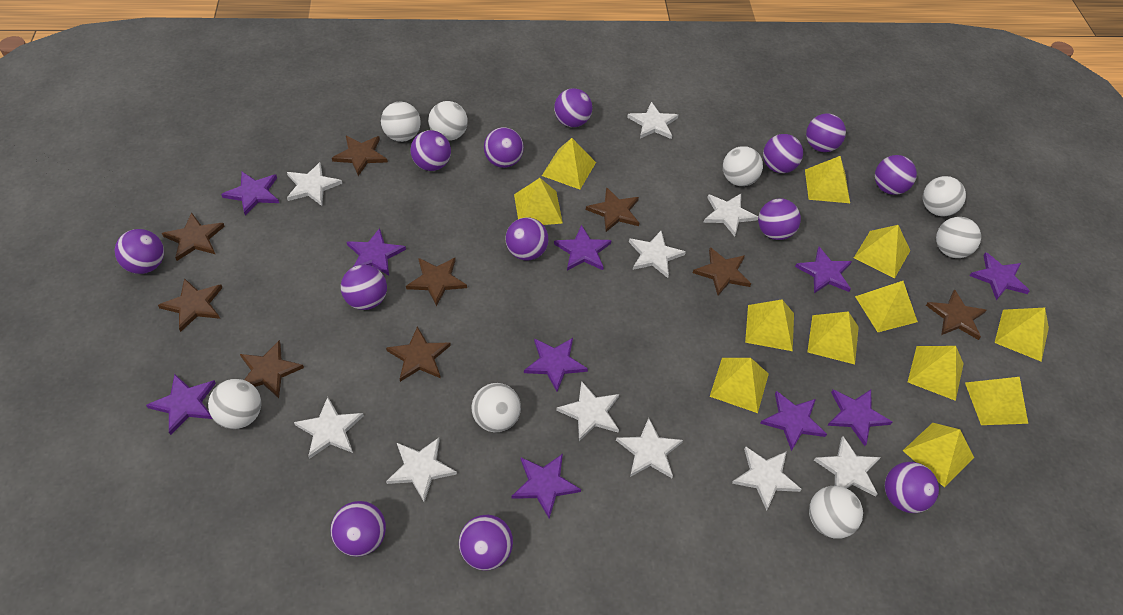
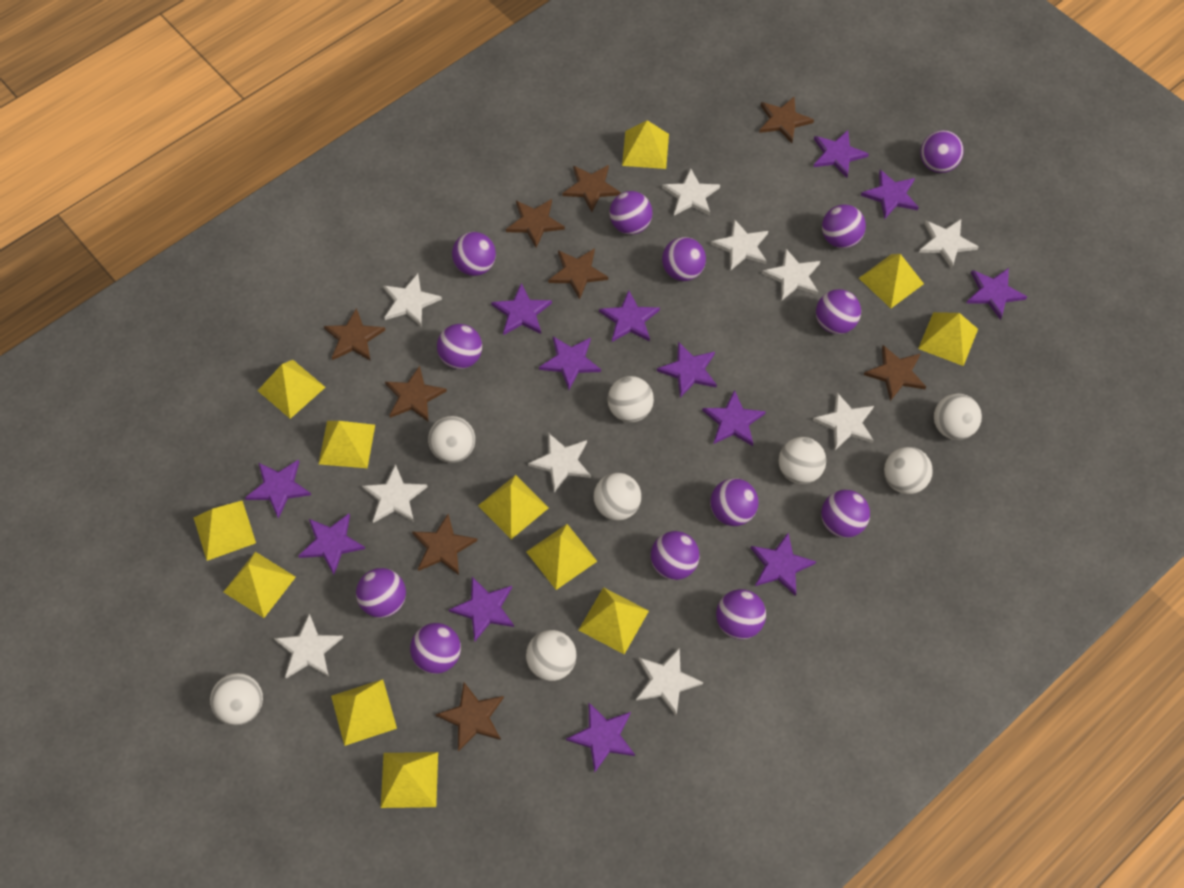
purple star: 10 -> 13

